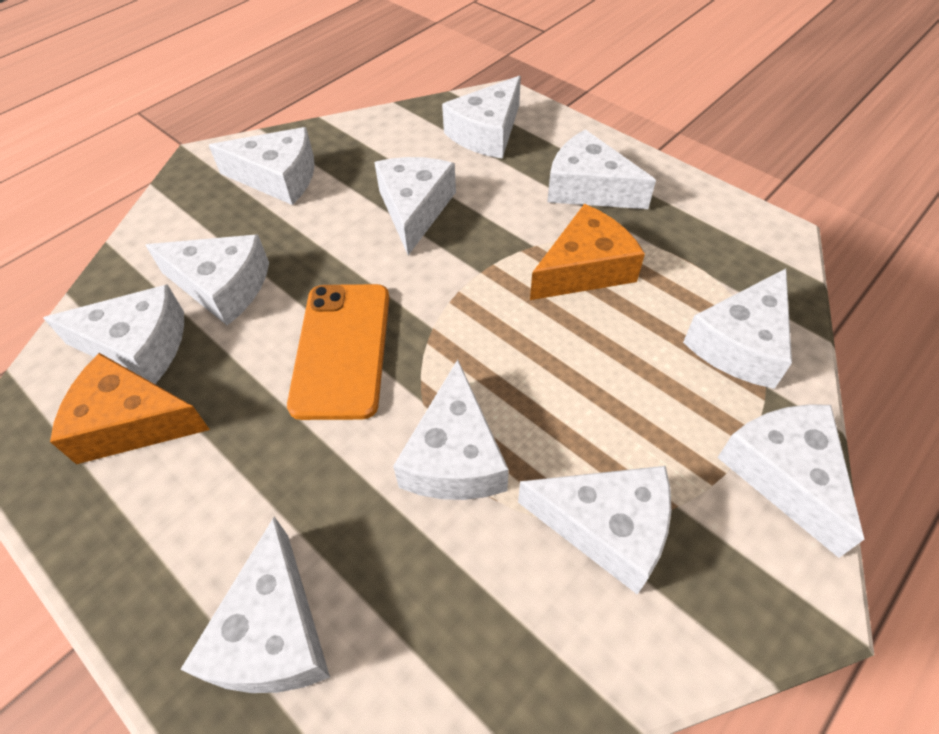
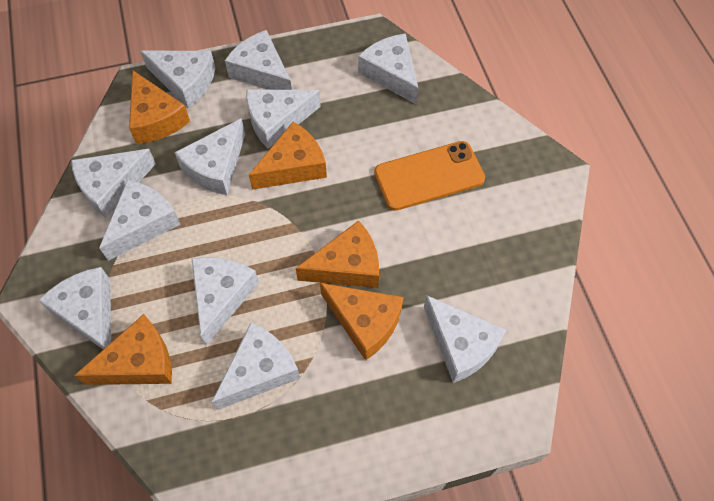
orange cheese: 2 -> 5

